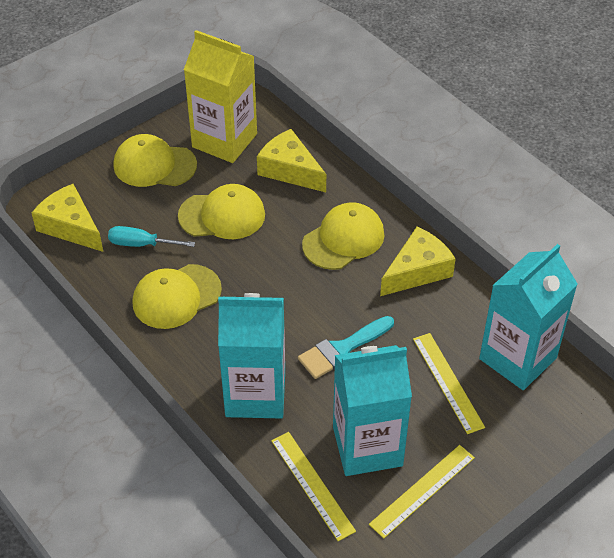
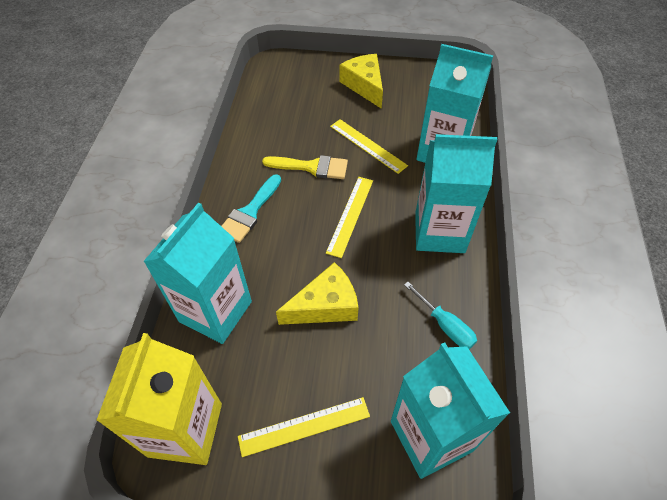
turquoise carton: 3 -> 4
yellow brush: 0 -> 1
yellow cap: 4 -> 0
yellow cheese: 3 -> 2

